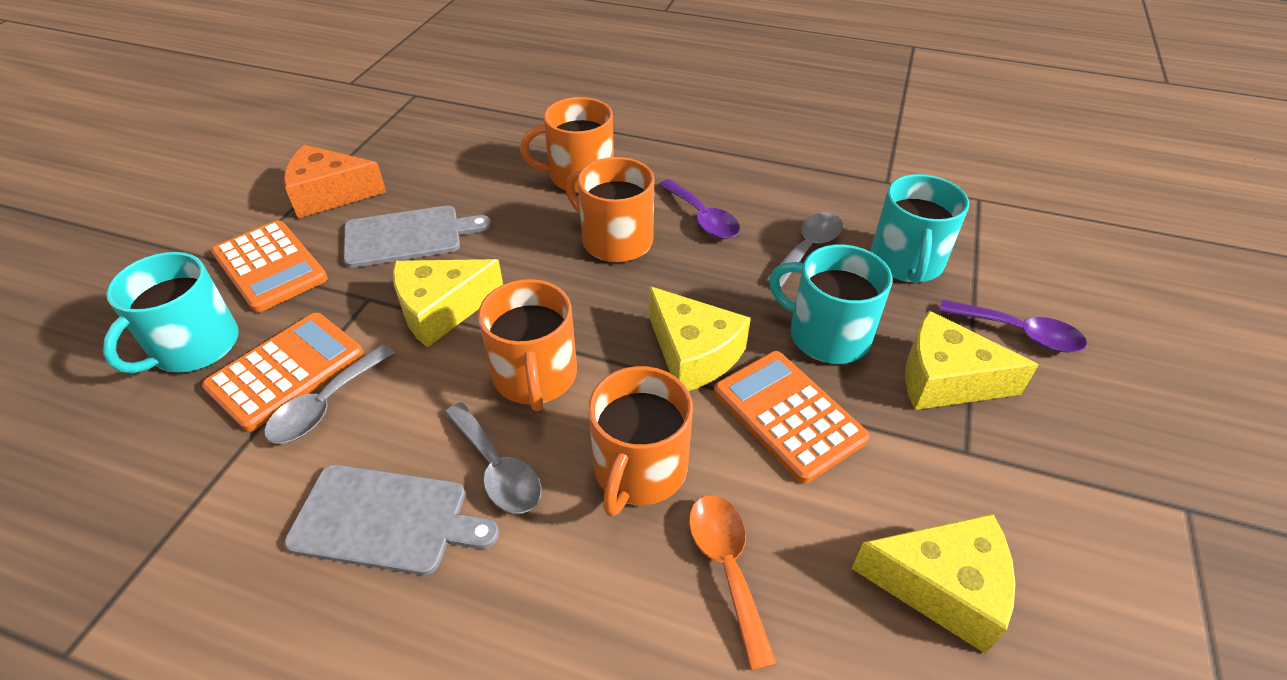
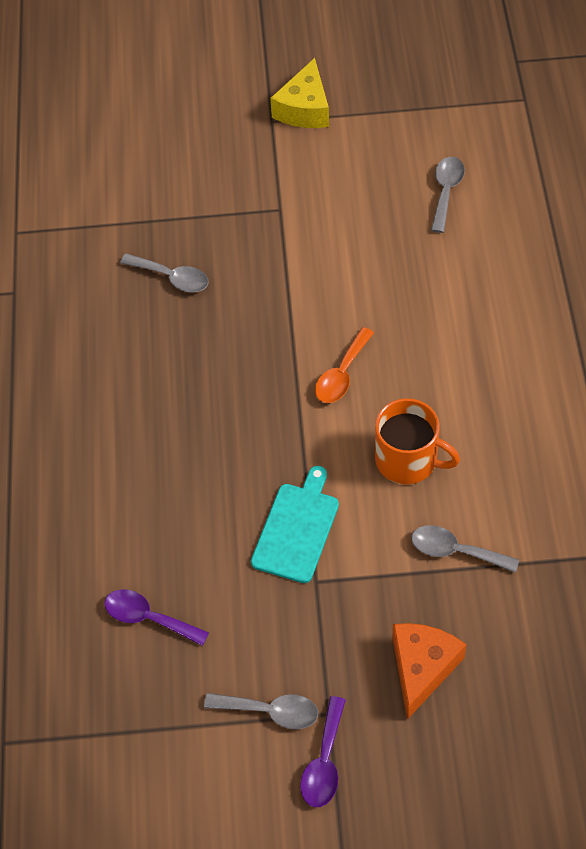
grey cutting board: 2 -> 0
grey spoon: 3 -> 4
orange calculator: 3 -> 0
orange mug: 4 -> 1
turquoise cutting board: 0 -> 1
turquoise mug: 3 -> 0
yellow cheese: 4 -> 1

